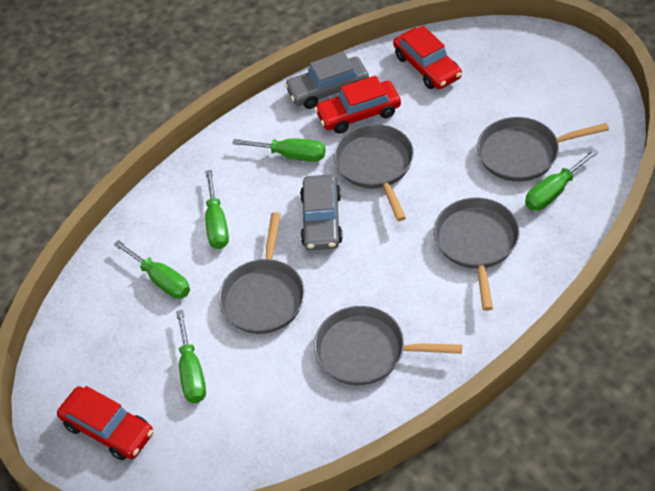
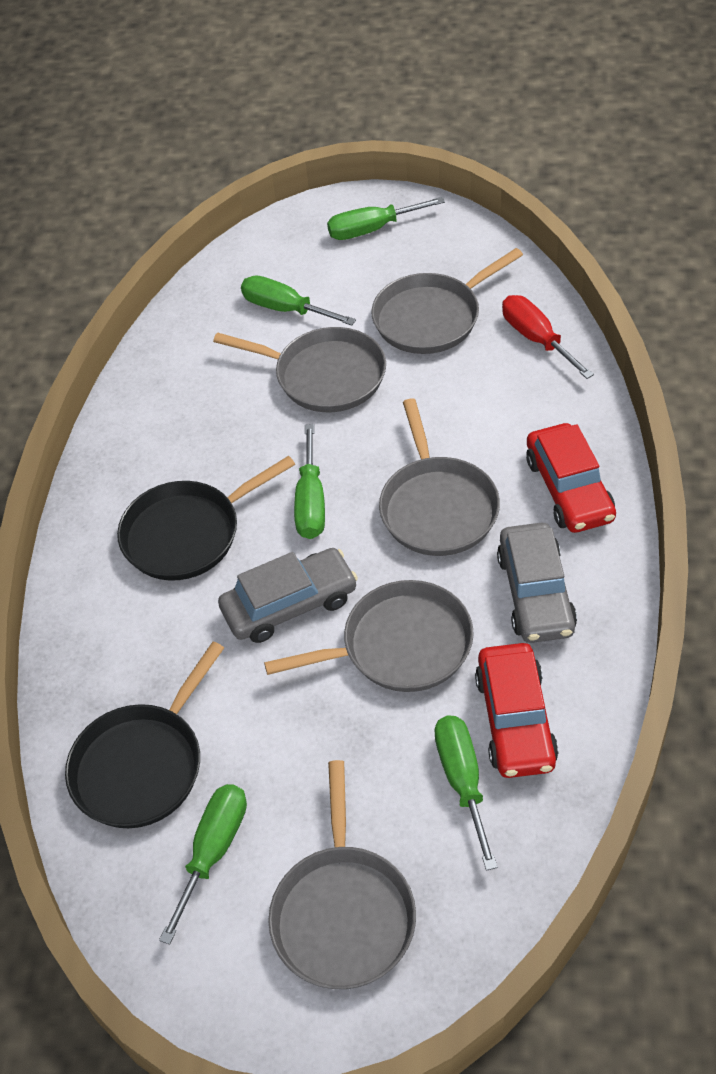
black pan: 0 -> 2
red car: 3 -> 2
red screwdriver: 0 -> 1

